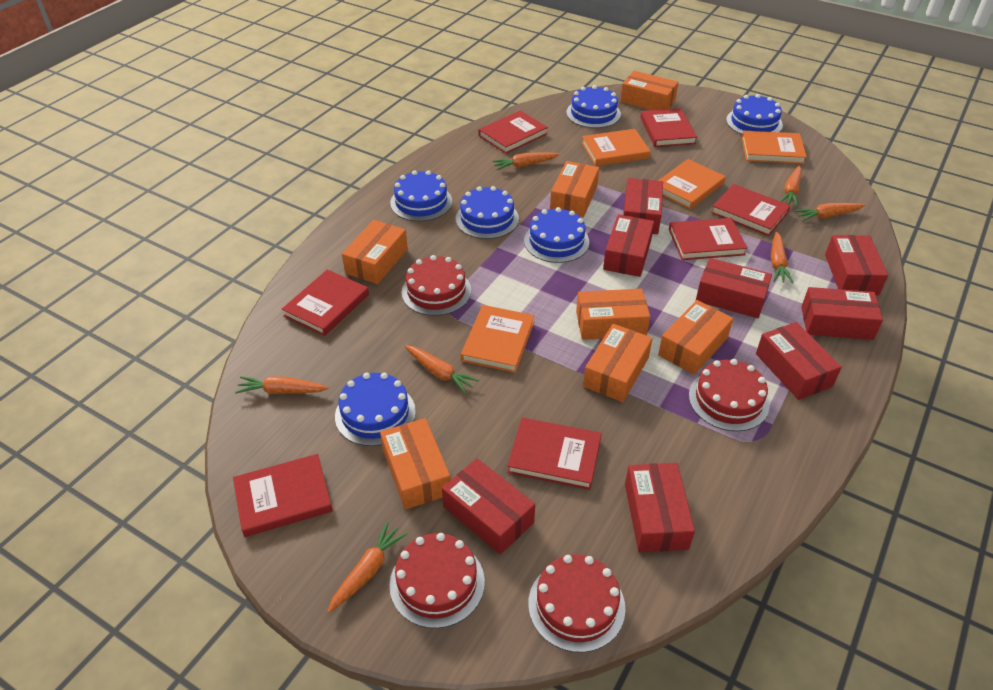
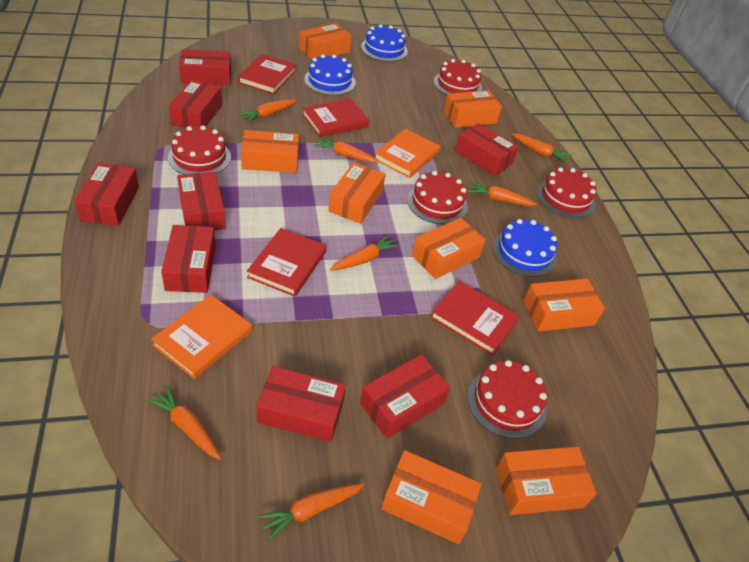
blue cake: 6 -> 3
orange book: 4 -> 2
orange box: 7 -> 8
red book: 7 -> 4
red cake: 4 -> 5

